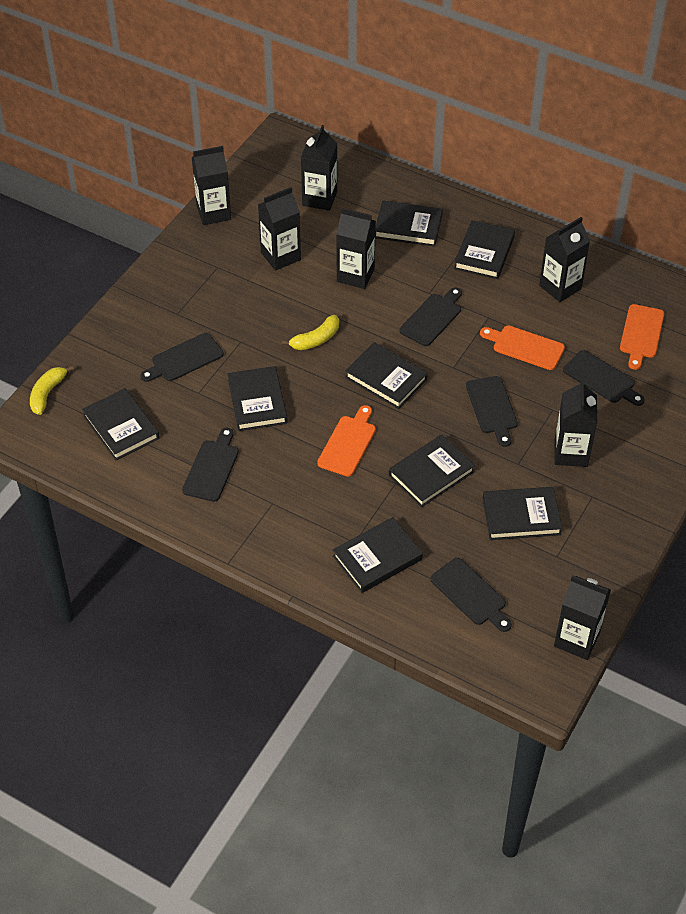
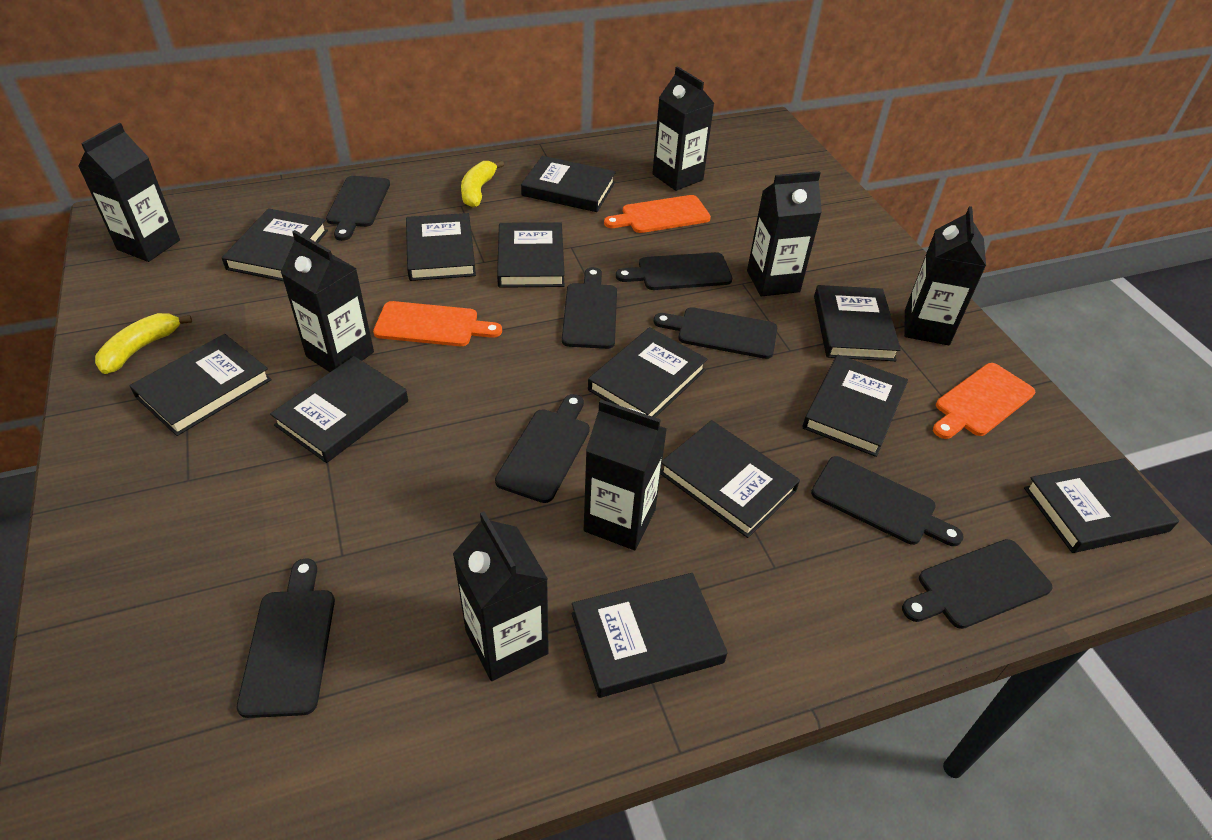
black book: 8 -> 12
black cutting board: 6 -> 8

